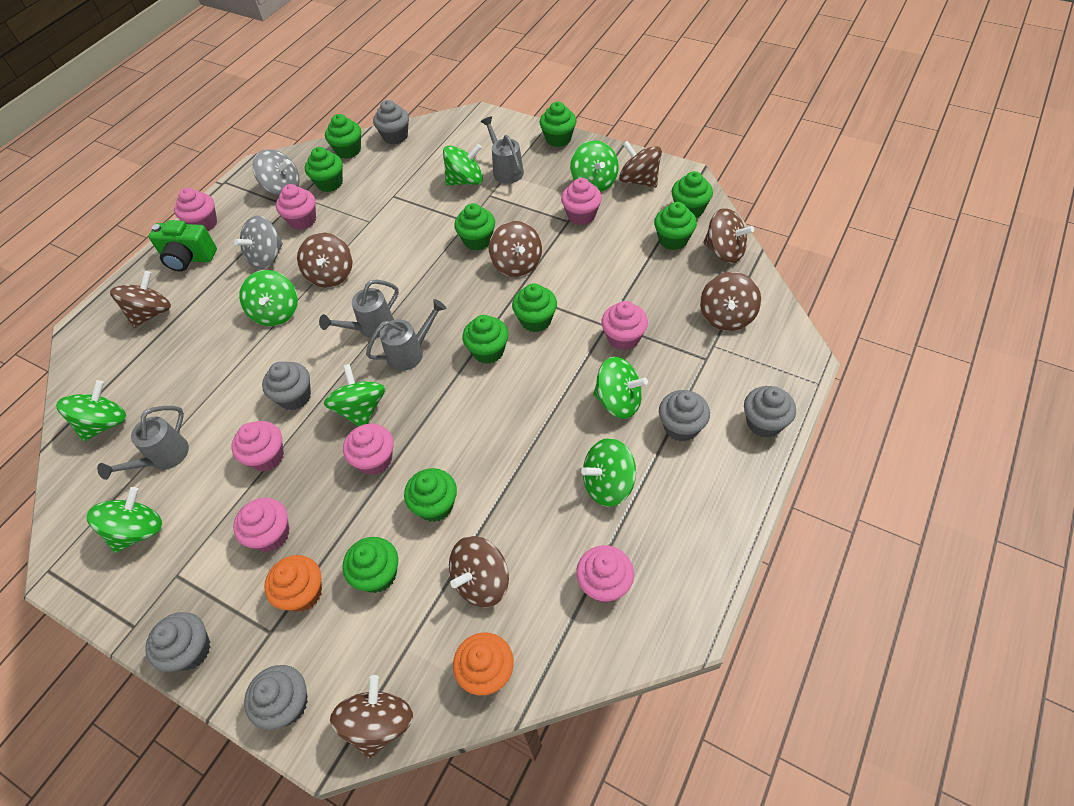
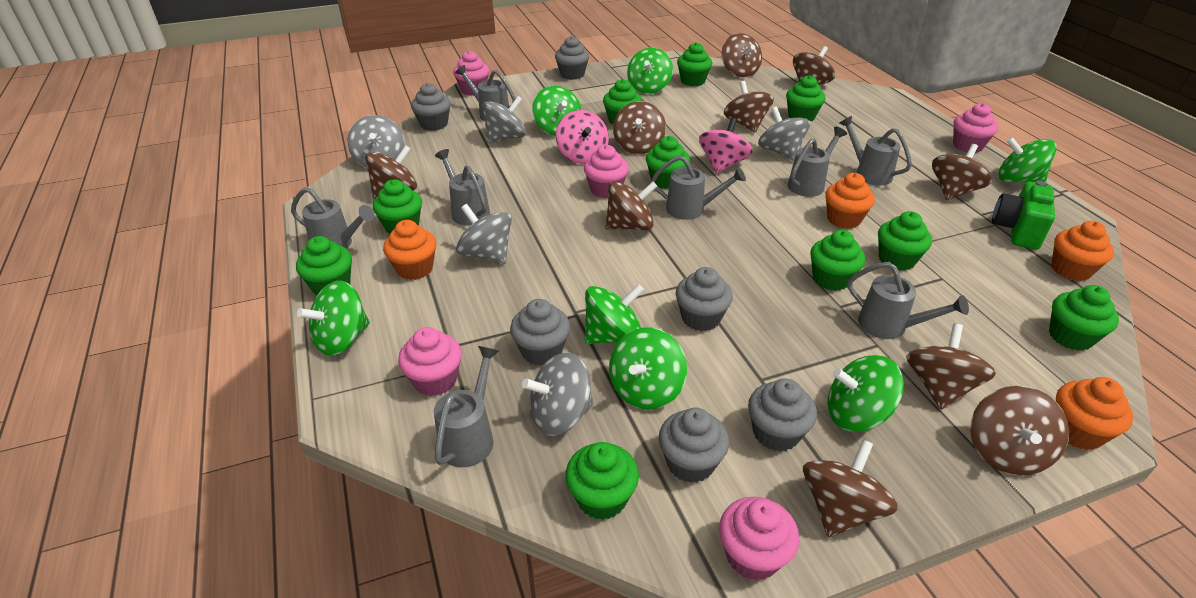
brown spinning top: 8 -> 10
green spinning top: 8 -> 7
grey spinning top: 2 -> 5
grey watering can: 4 -> 8
orange cupcake: 2 -> 4
pink cupcake: 8 -> 5
pink spinning top: 0 -> 2

